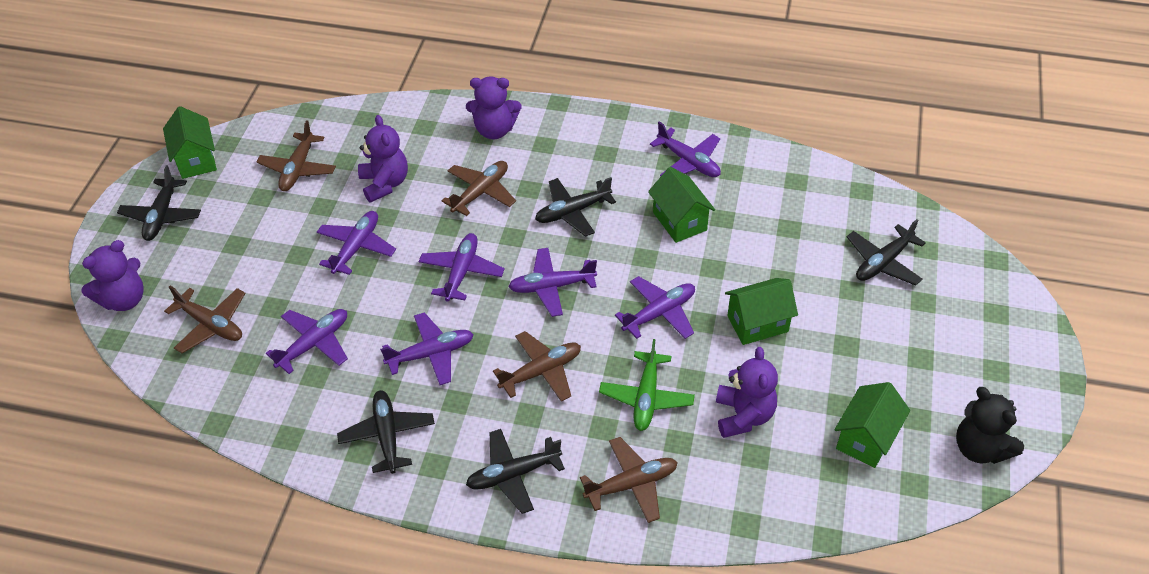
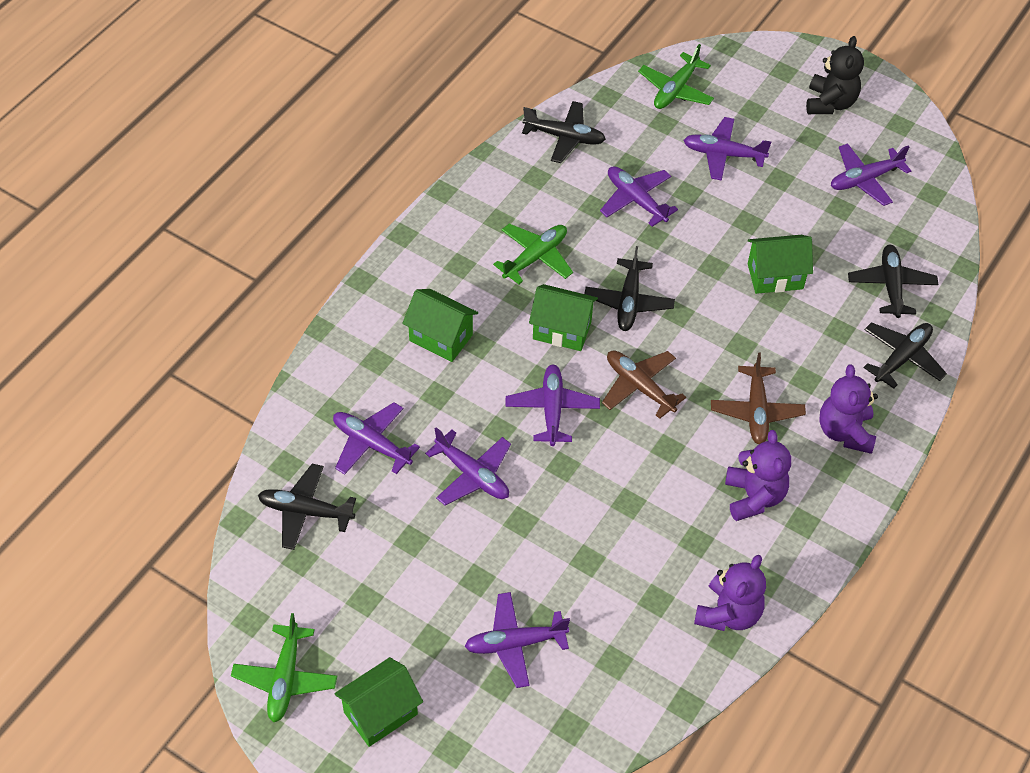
brown plane: 5 -> 2
green plane: 1 -> 3
purple teddy bear: 4 -> 3

